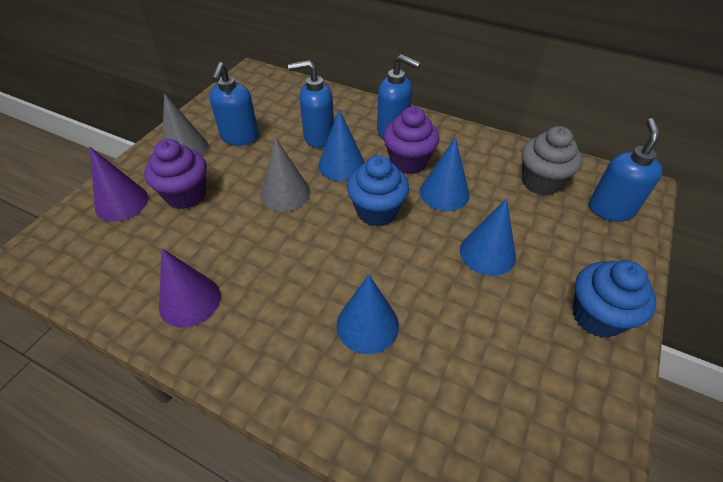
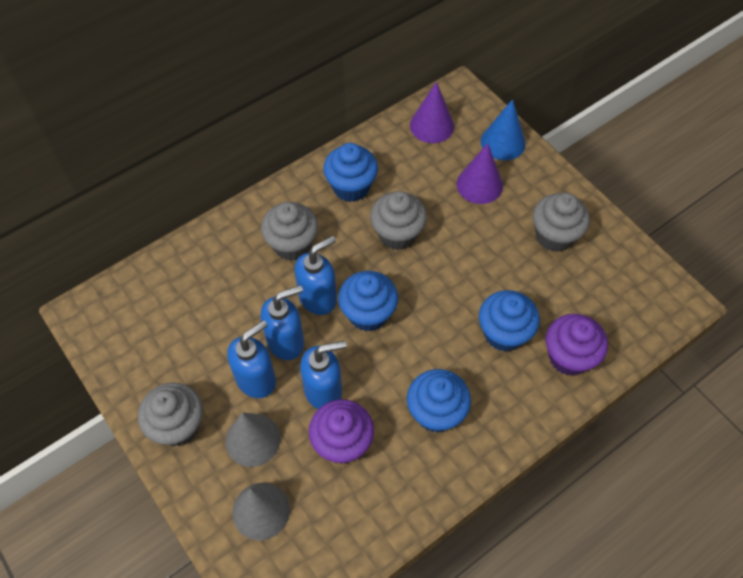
blue cone: 4 -> 1
blue cupcake: 2 -> 4
grey cupcake: 1 -> 4

